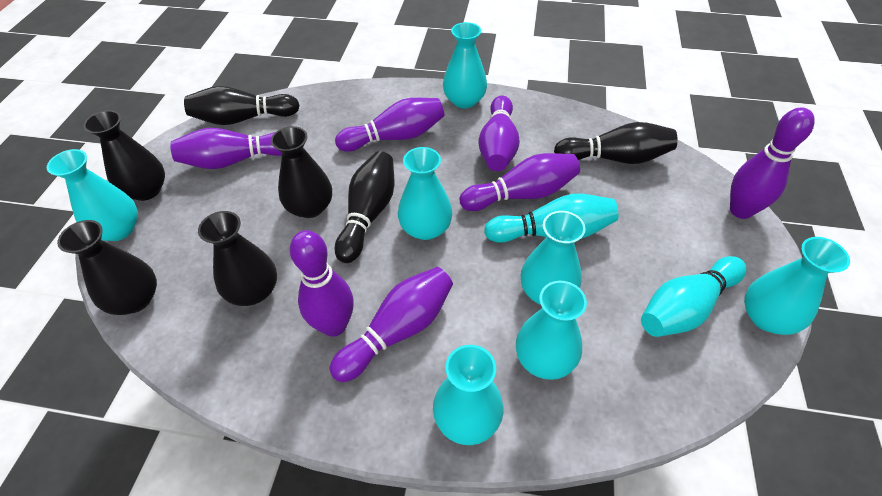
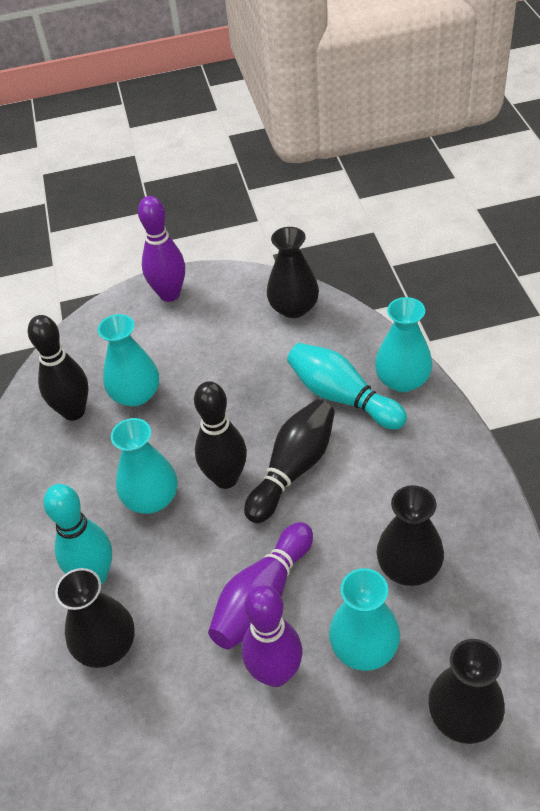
purple bowling pin: 7 -> 3
turquoise vase: 7 -> 4

